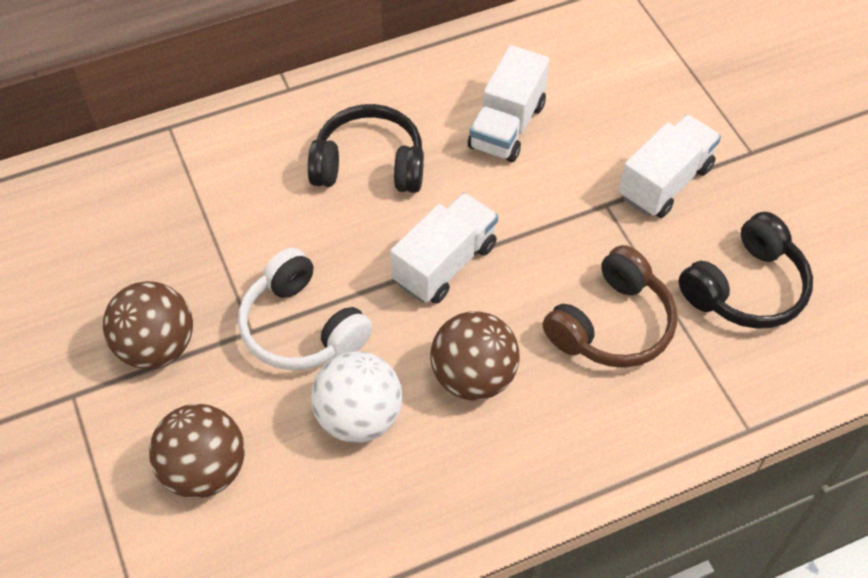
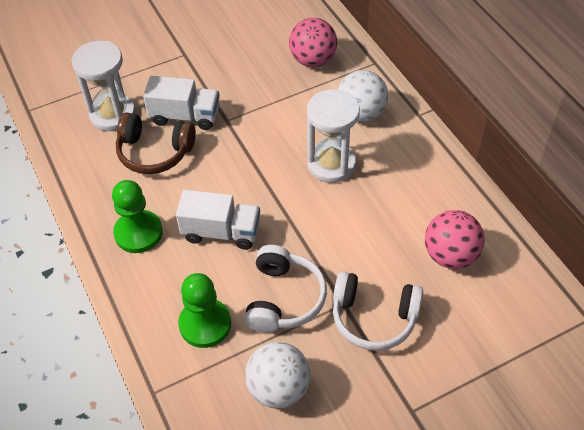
black headphones: 2 -> 0
brown ball: 3 -> 0
green pawn: 0 -> 2
pink ball: 0 -> 2
white ball: 1 -> 2
white headphones: 1 -> 2
white hourglass: 0 -> 2
white truck: 3 -> 2

